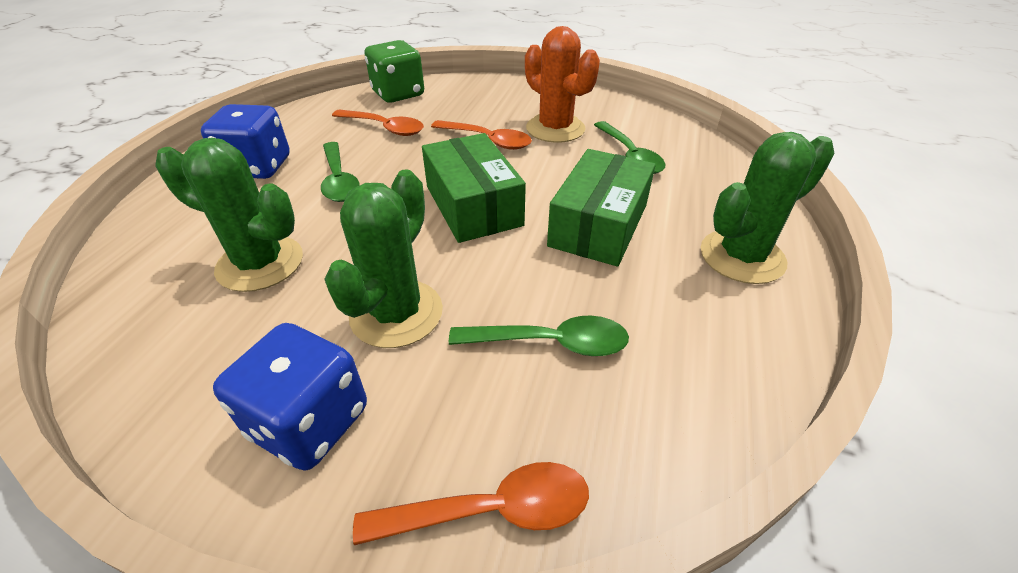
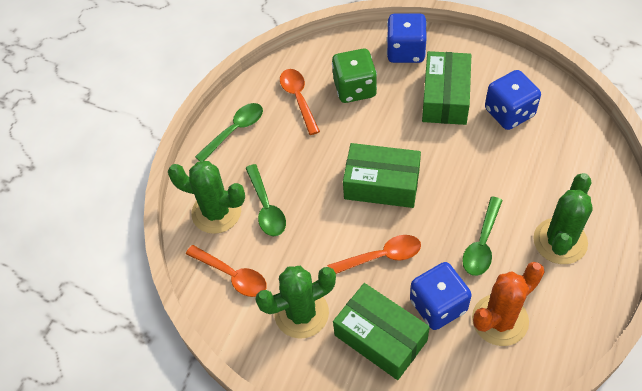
blue dice: 2 -> 3
green box: 2 -> 3

